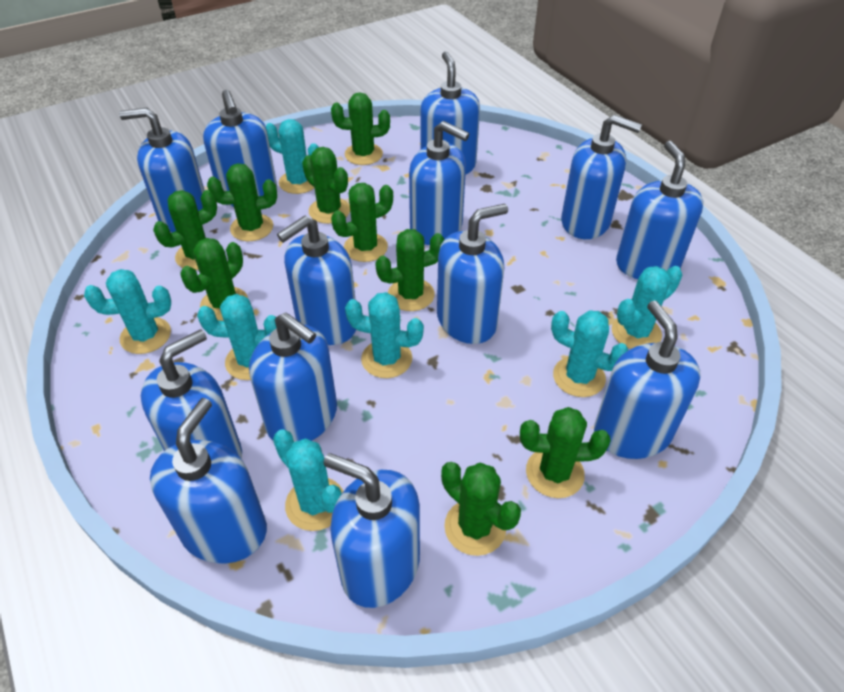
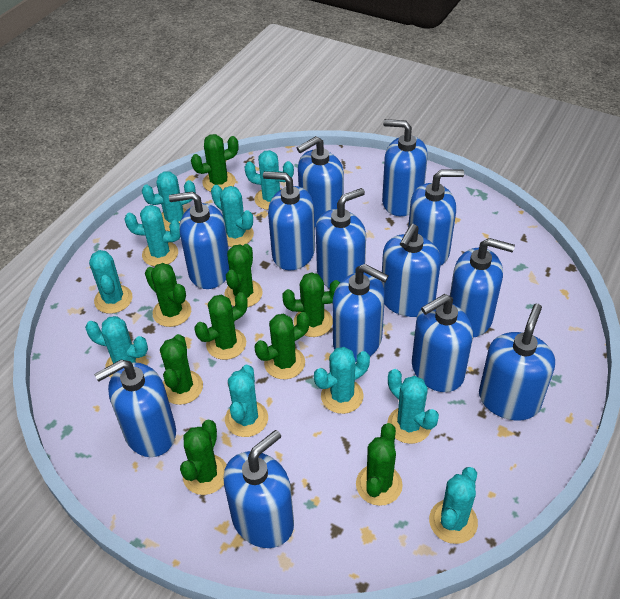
turquoise cactus: 7 -> 10

